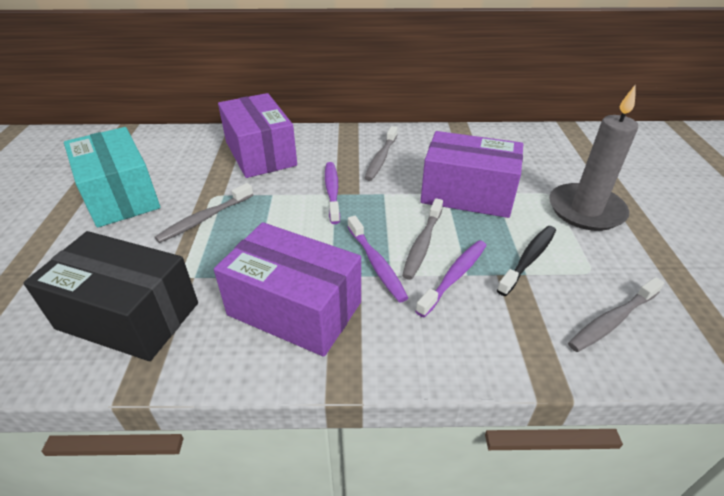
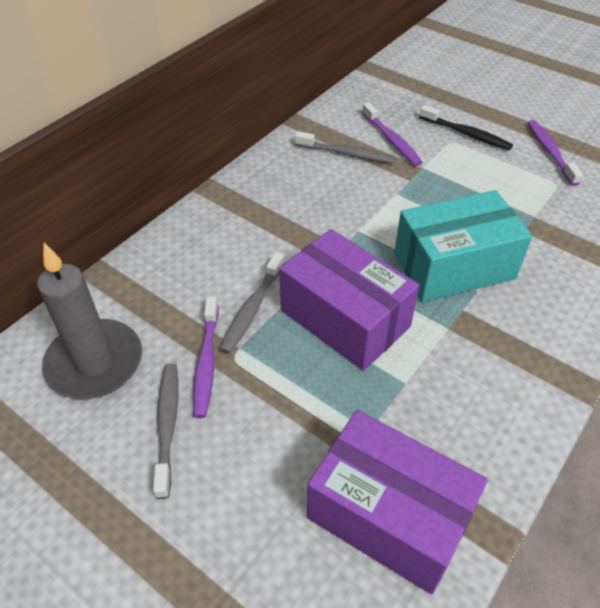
black box: 1 -> 0
grey toothbrush: 4 -> 3
purple box: 3 -> 2

